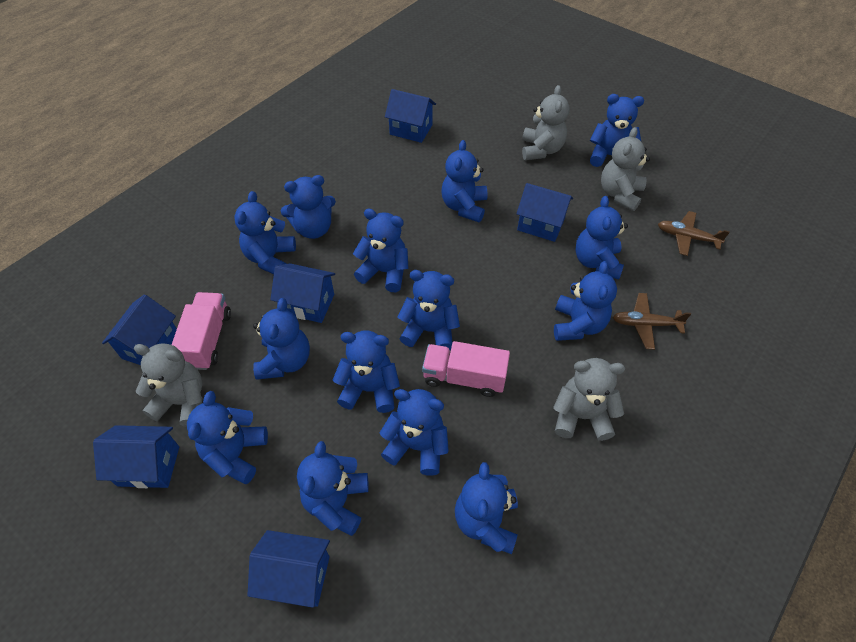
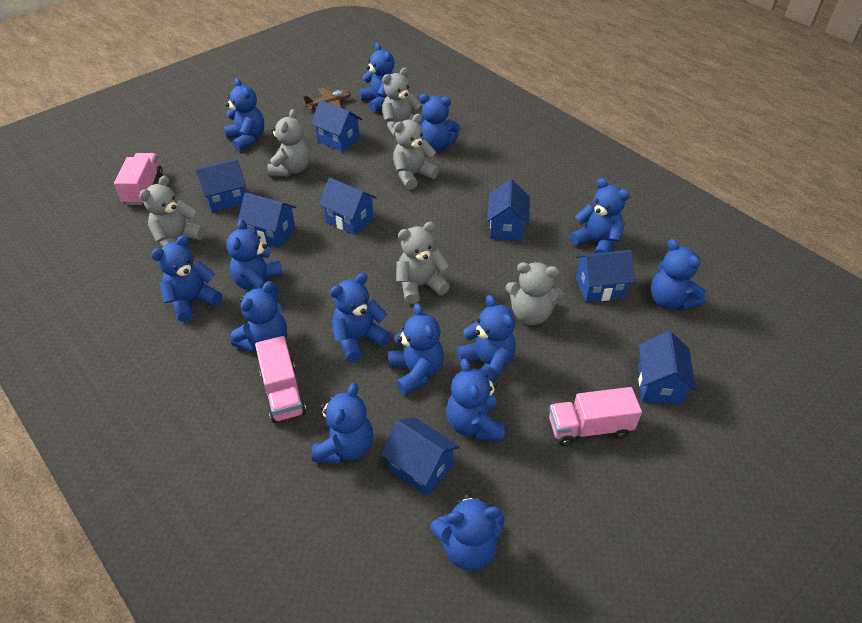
blue house: 6 -> 8
brown plane: 2 -> 1
grey teddy bear: 4 -> 6
pink truck: 2 -> 3

